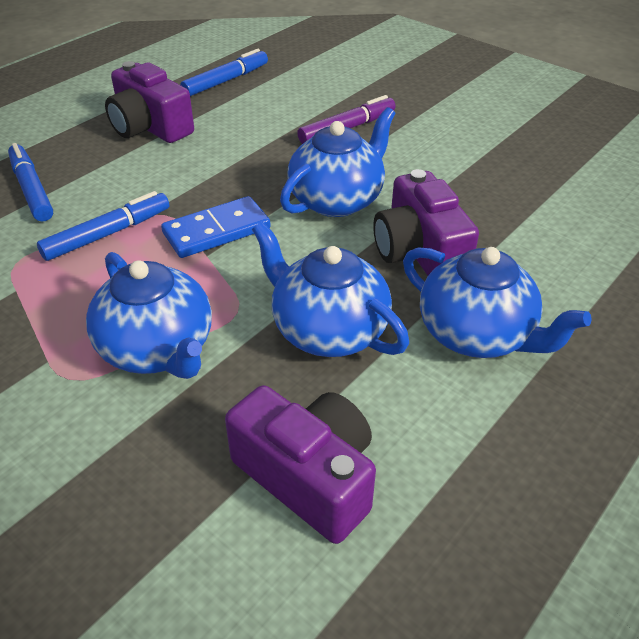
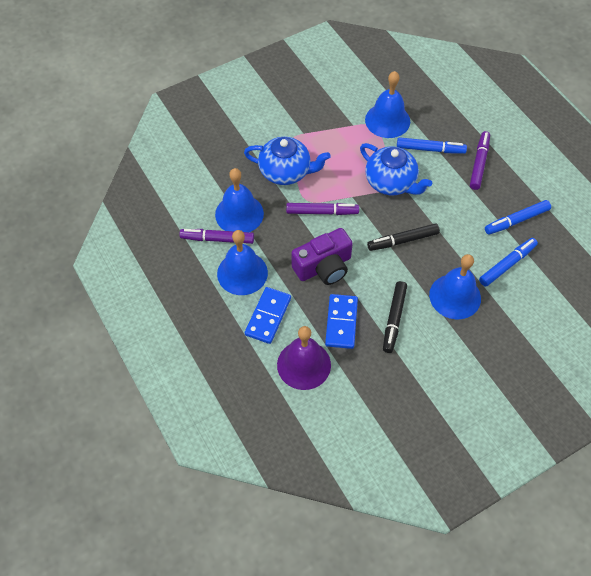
black marker: 0 -> 2
blue bell: 0 -> 4
blue domino: 1 -> 2
blue teapot: 4 -> 2
purple bell: 0 -> 1
purple camera: 3 -> 1
purple marker: 1 -> 3

